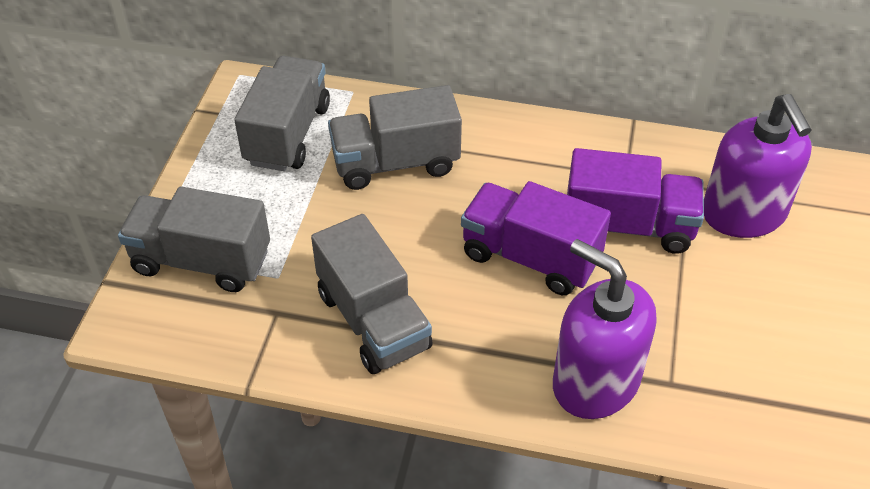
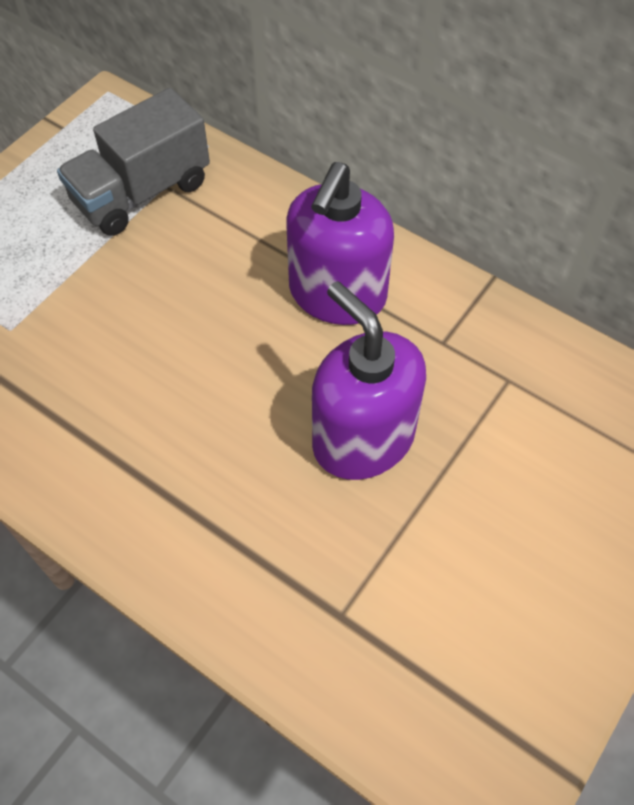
grey truck: 4 -> 1
purple truck: 2 -> 0

